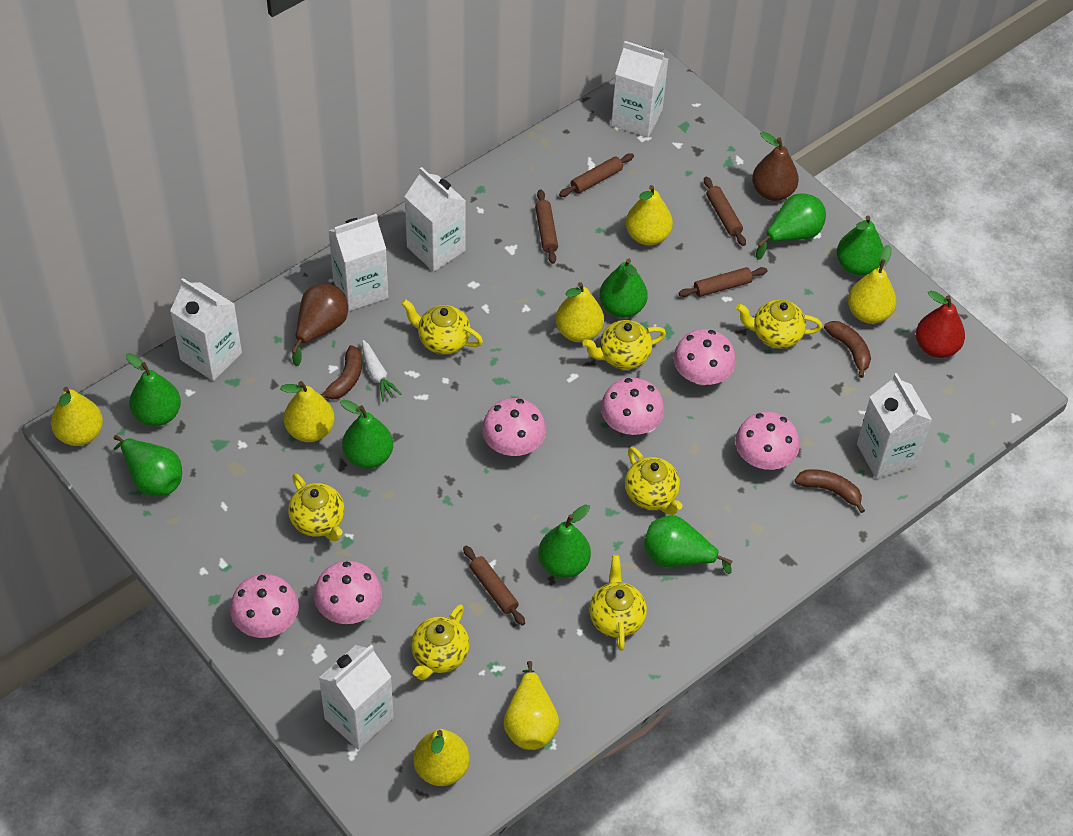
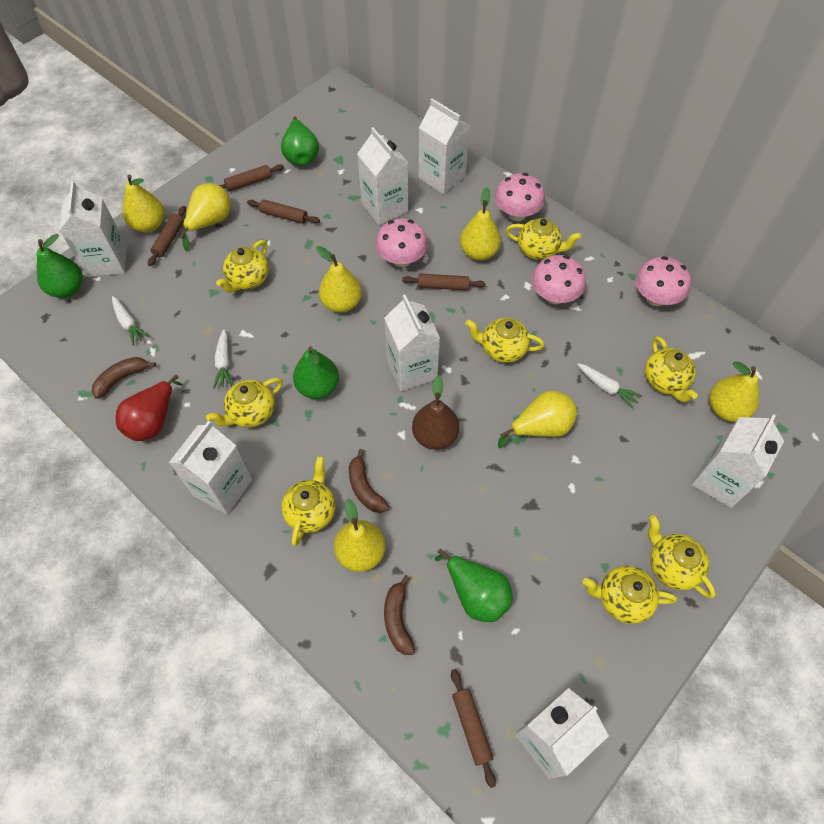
brown pear: 2 -> 1
green pear: 8 -> 4
pink mushroom: 6 -> 4
white carrot: 1 -> 3
white carton: 6 -> 7
yellow teapot: 7 -> 8

